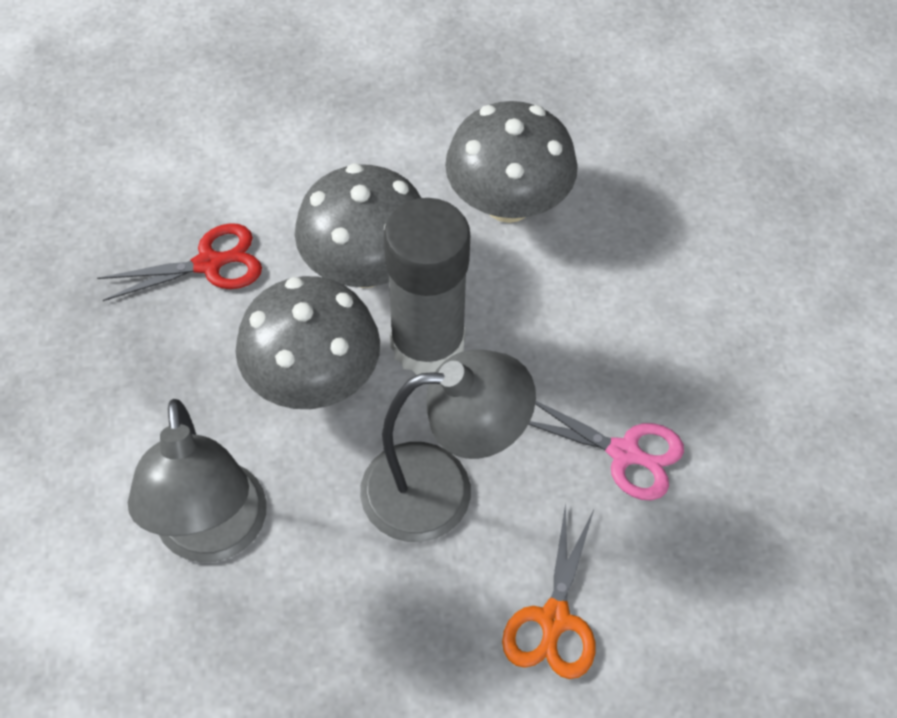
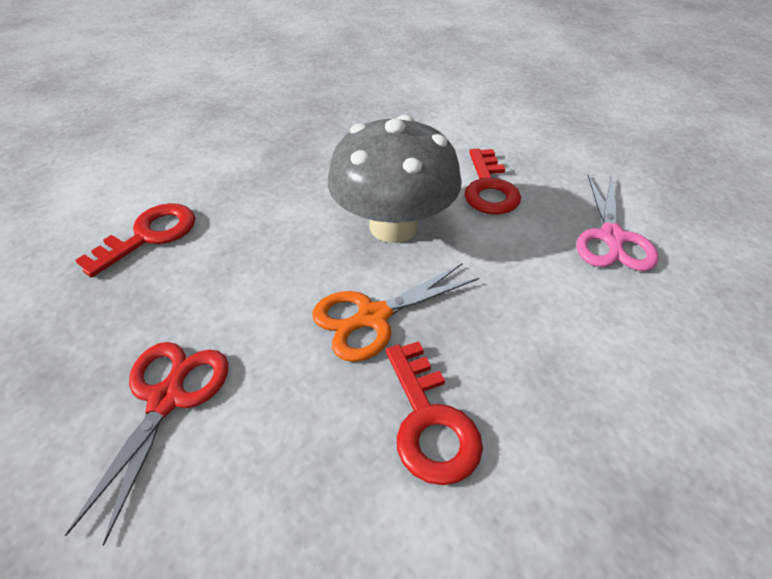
grey glue stick: 1 -> 0
grey lamp: 2 -> 0
grey mushroom: 3 -> 1
red key: 0 -> 3

